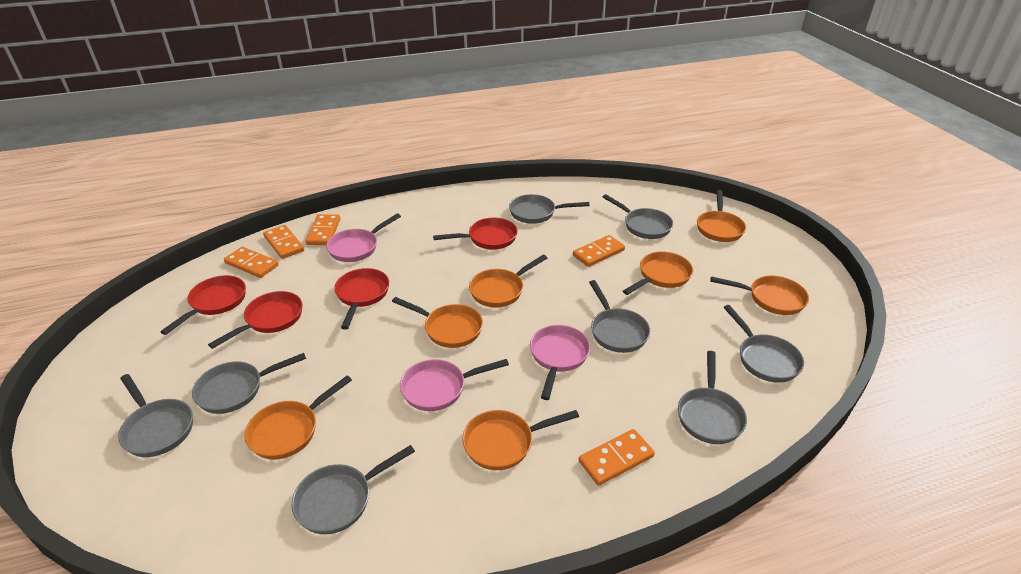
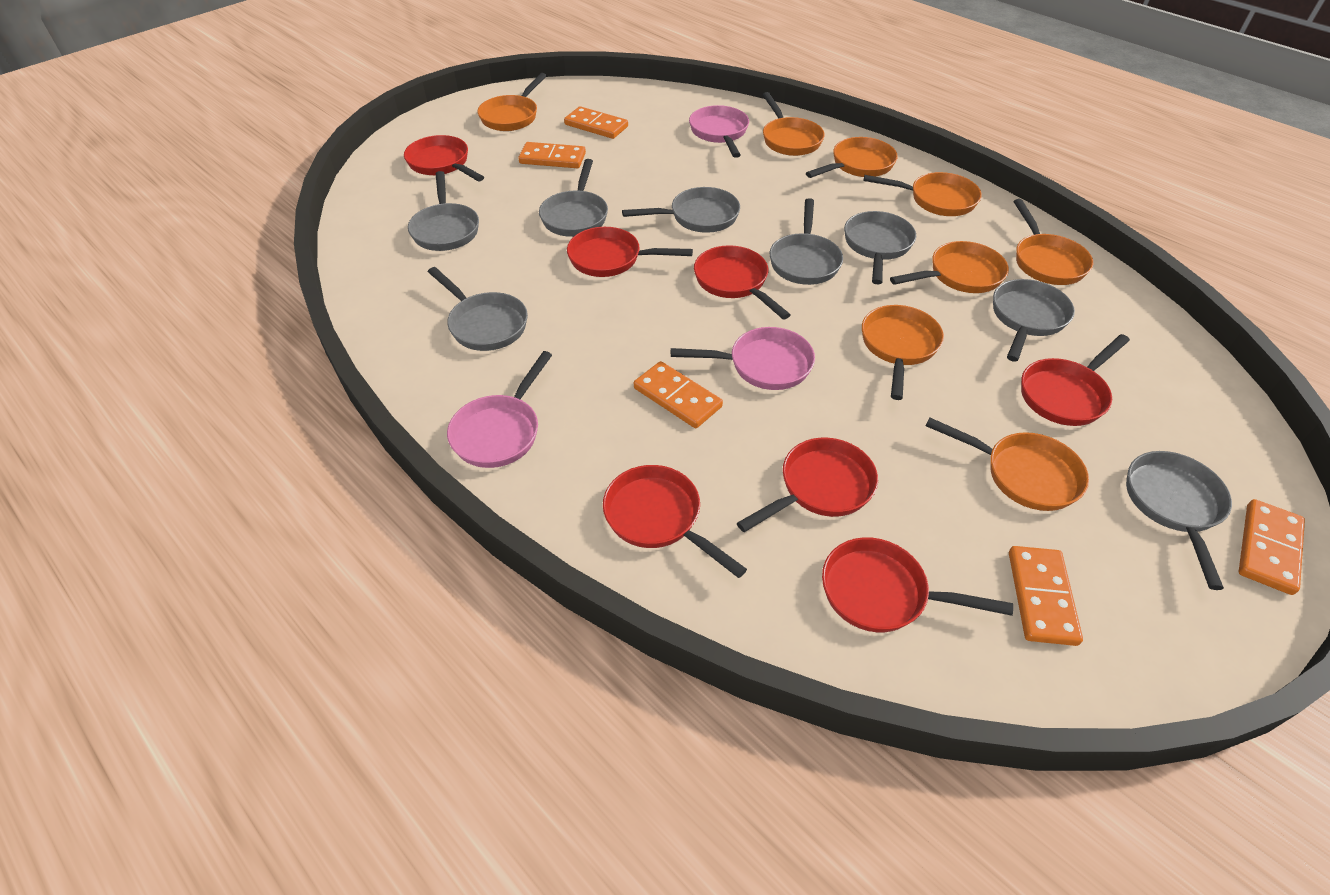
orange pan: 7 -> 8
red pan: 4 -> 7

